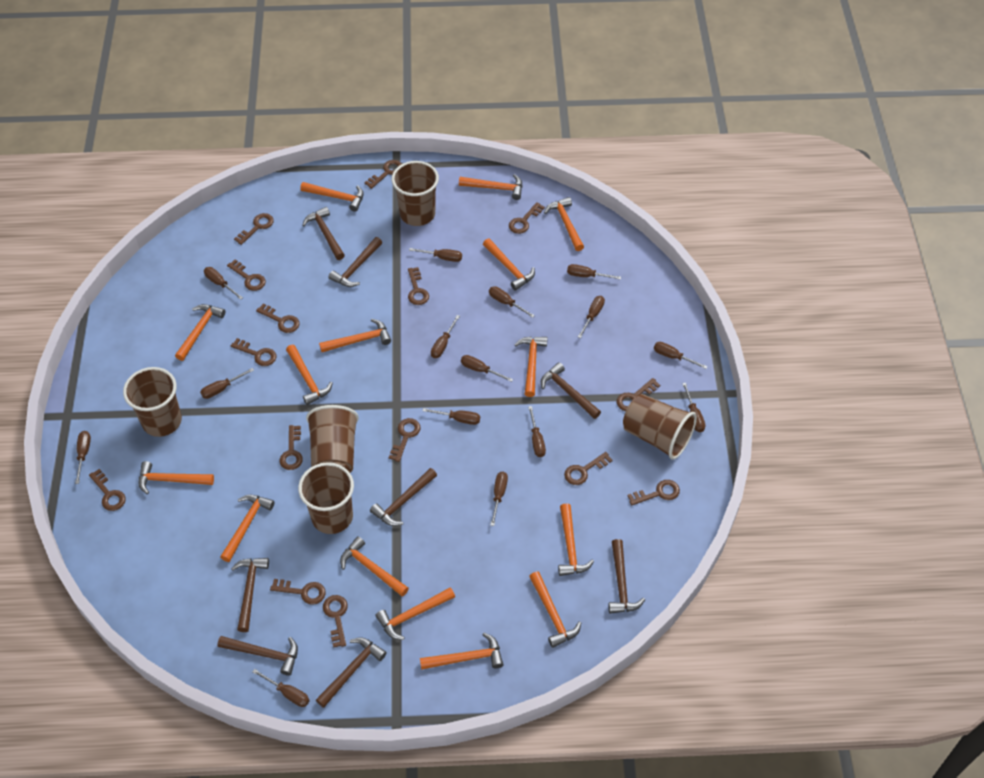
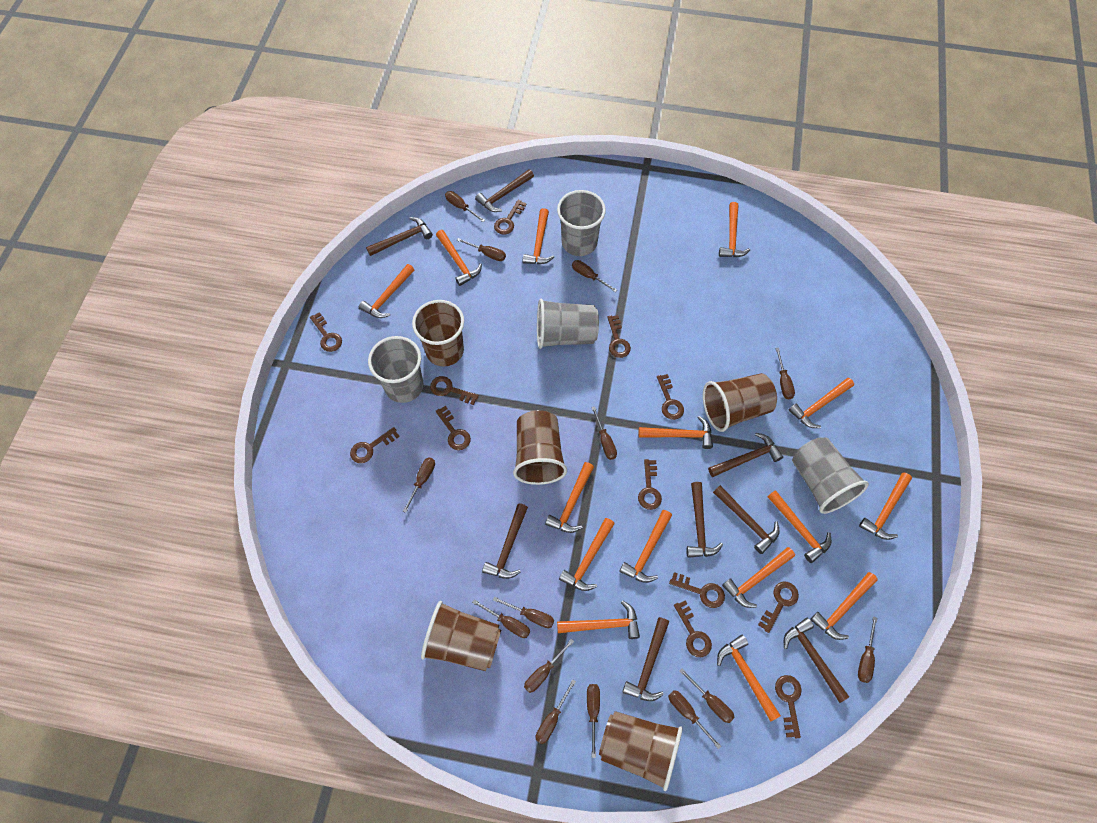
brown key: 15 -> 12
brown screwdriver: 15 -> 14
grey cup: 0 -> 4

